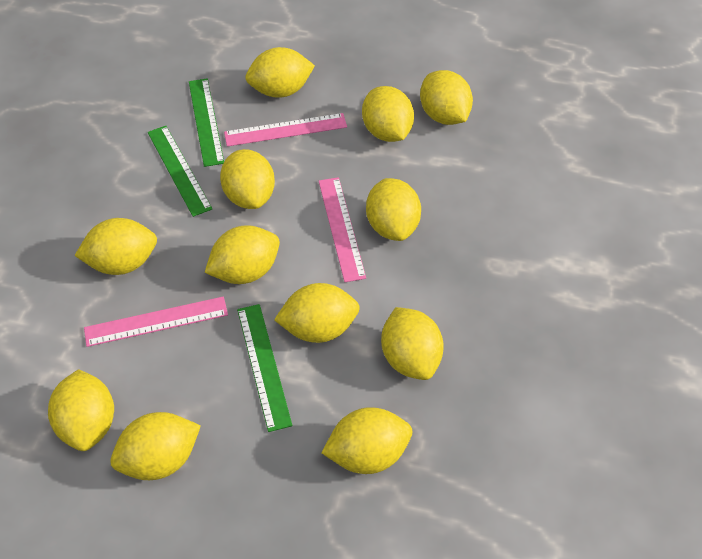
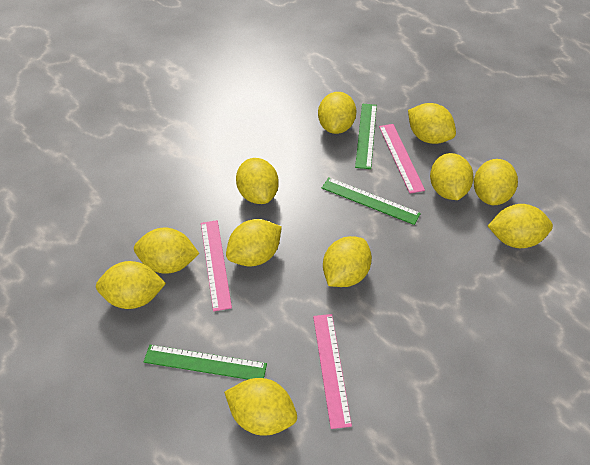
yellow lemon: 12 -> 11

